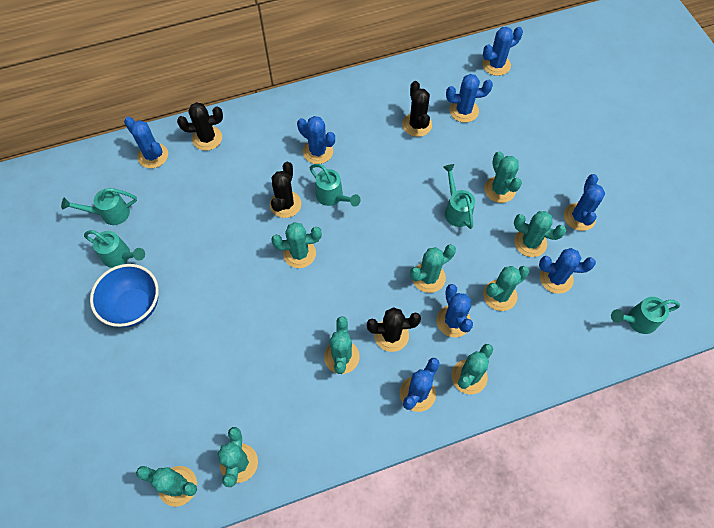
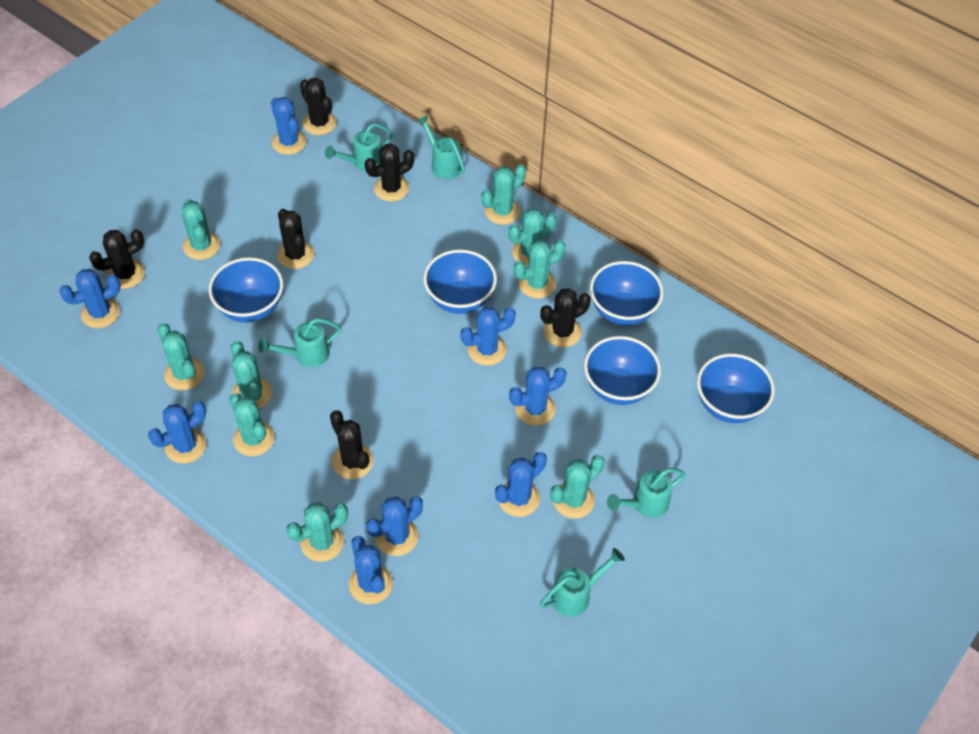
black cactus: 4 -> 6
blue bowl: 1 -> 5

